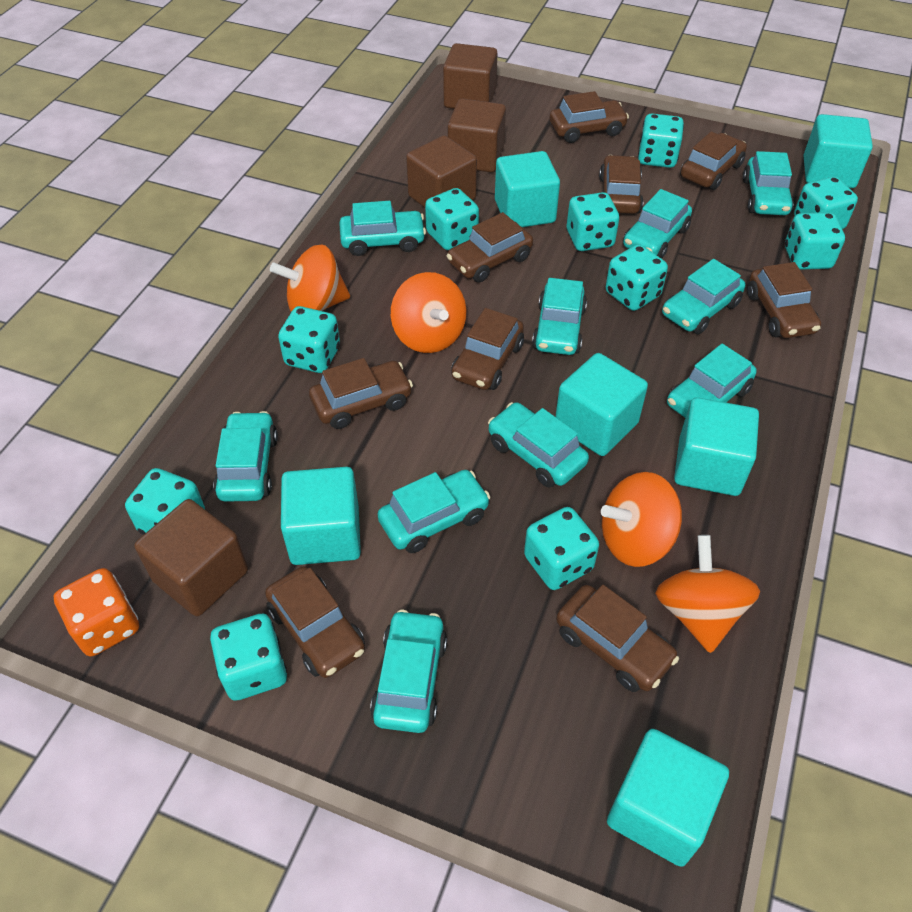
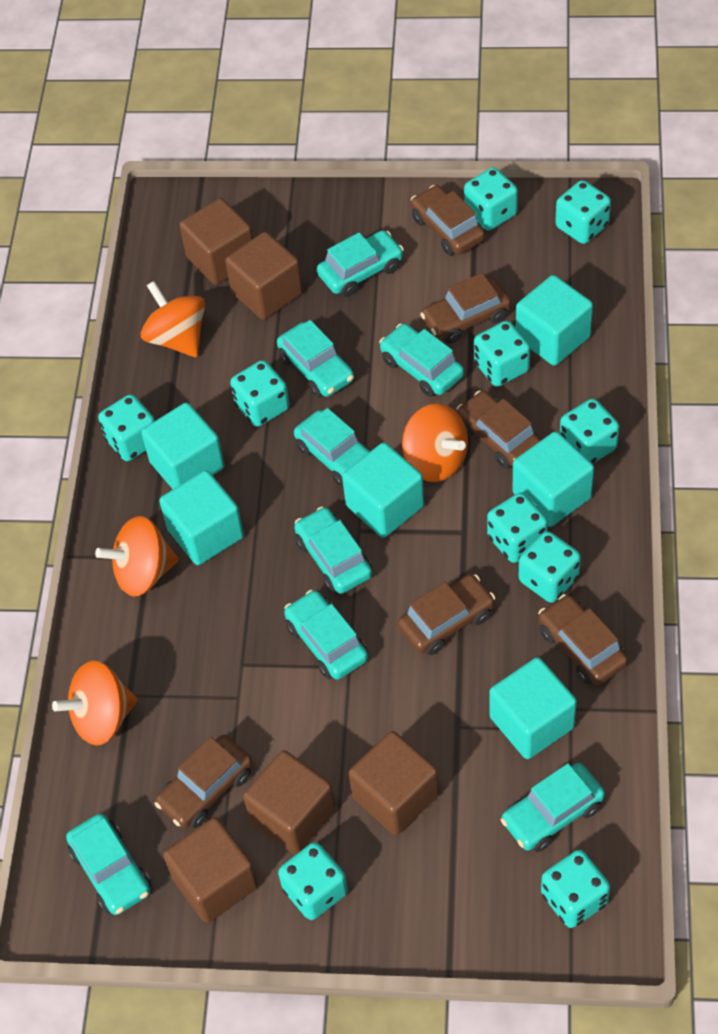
brown car: 9 -> 6
brown cube: 4 -> 5
orange dice: 1 -> 0
turquoise car: 10 -> 8

